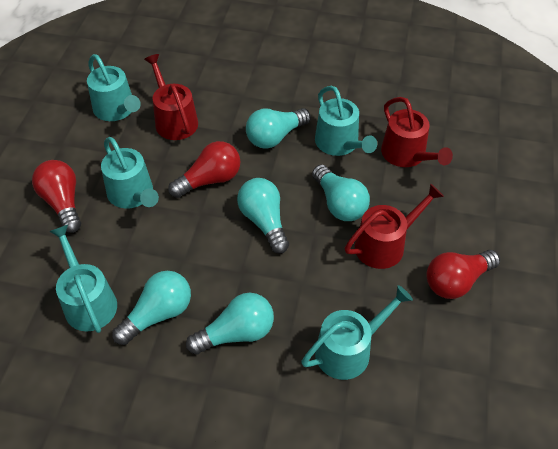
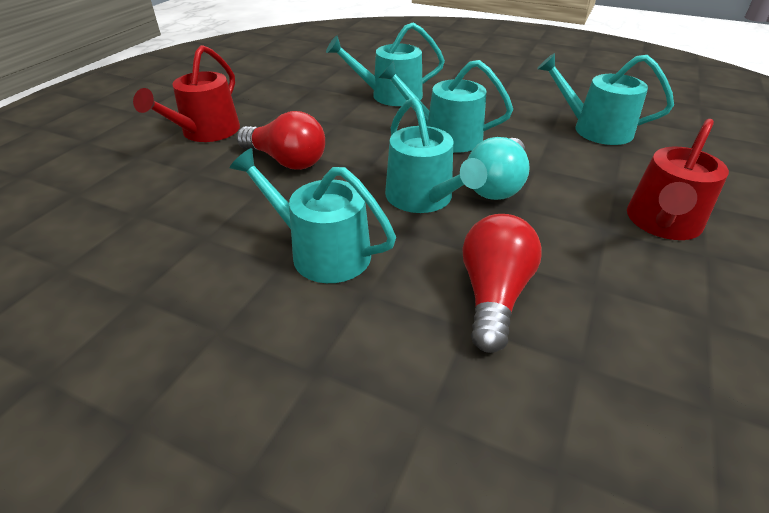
red light bulb: 3 -> 2
red watering can: 3 -> 2
turquoise light bulb: 5 -> 1

